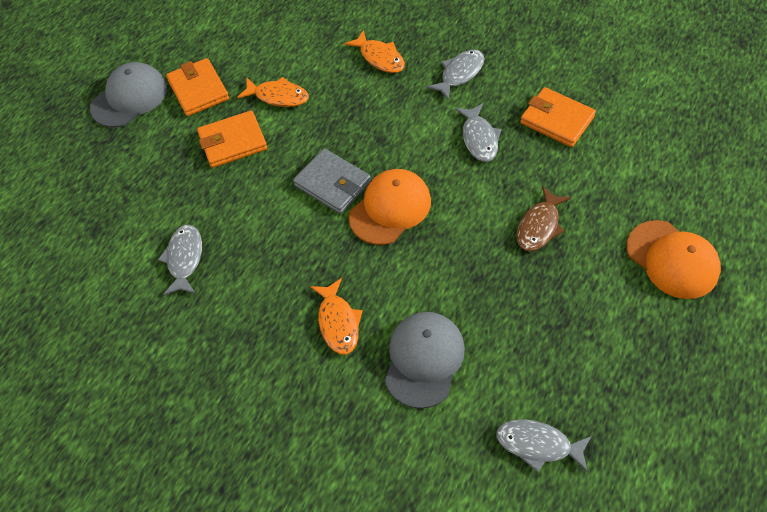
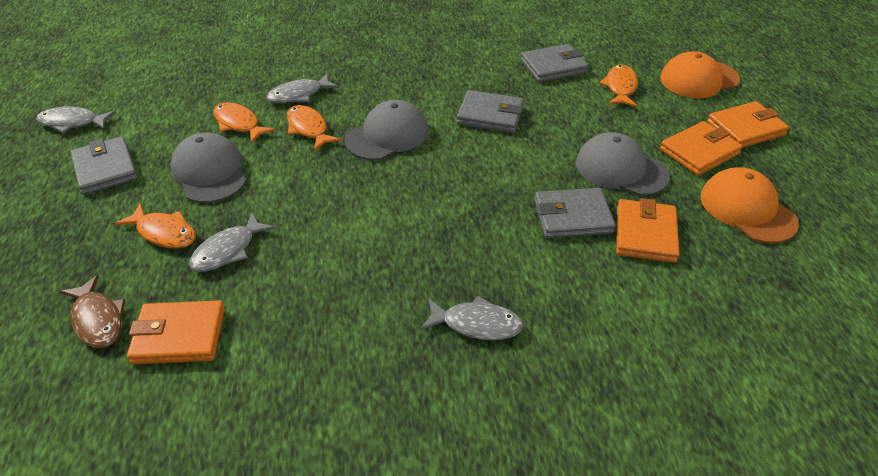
grey cap: 2 -> 3
grey wallet: 1 -> 4
orange fish: 3 -> 4
orange wallet: 3 -> 4

